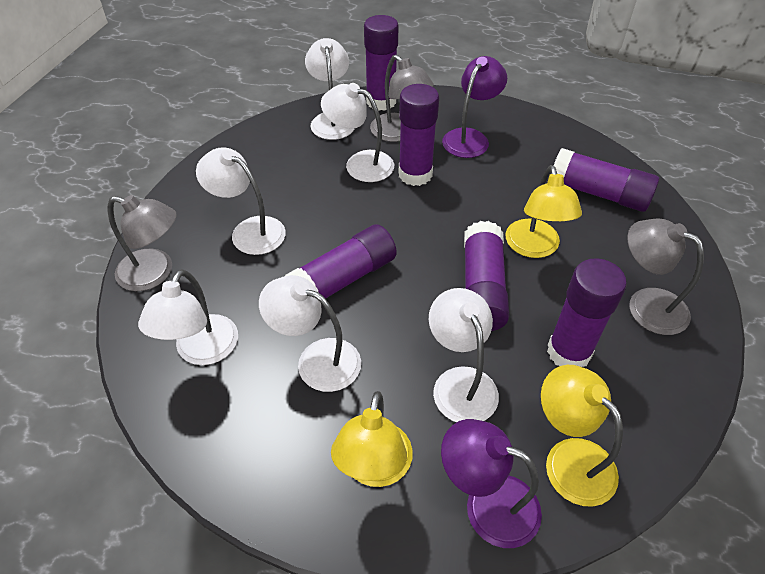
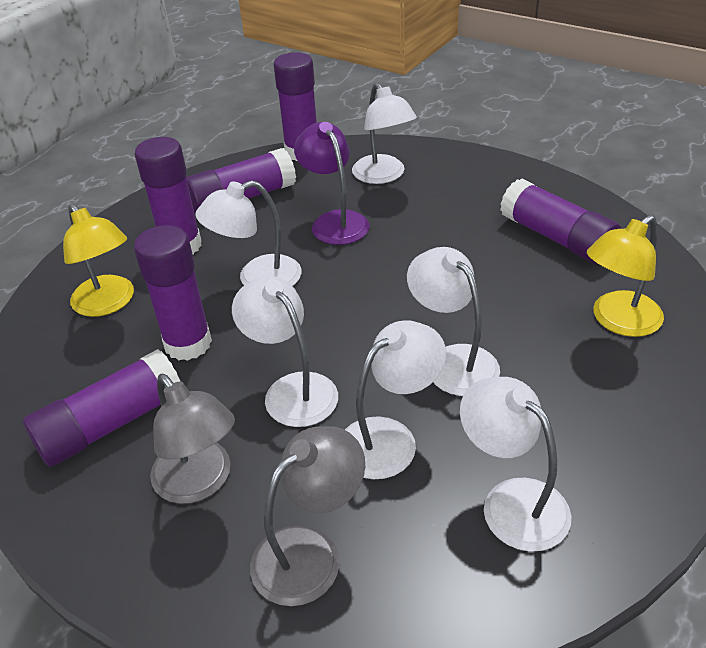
grey lamp: 3 -> 2
purple lamp: 2 -> 1
yellow lamp: 3 -> 2

